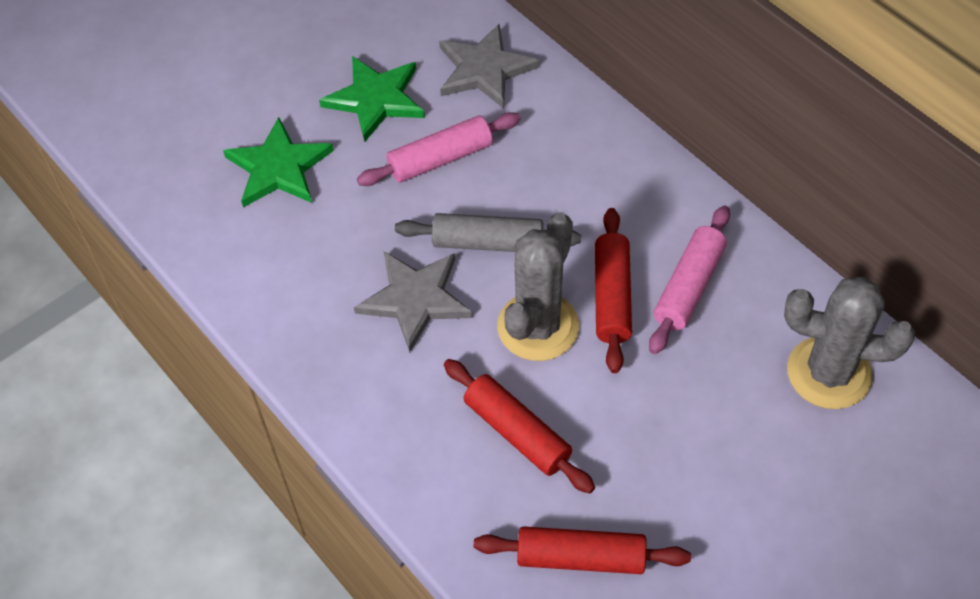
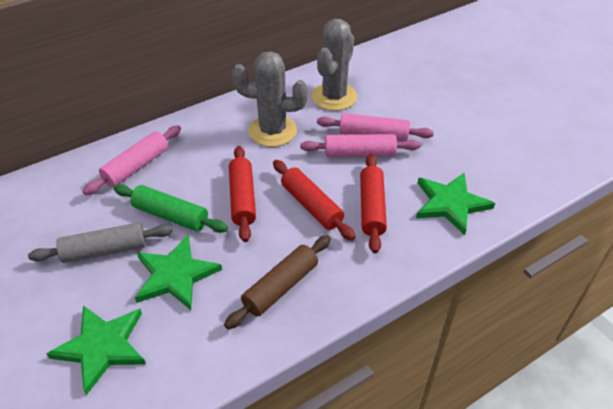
brown rolling pin: 0 -> 1
green rolling pin: 0 -> 1
green star: 2 -> 3
grey star: 2 -> 0
pink rolling pin: 2 -> 3

